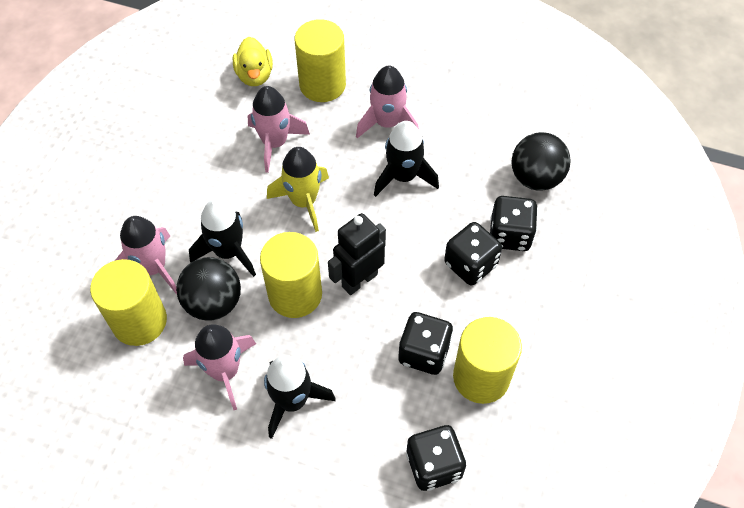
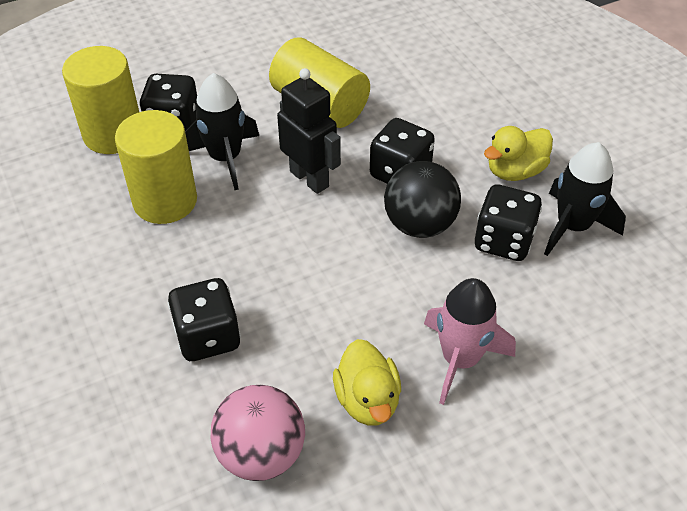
black ball: 2 -> 1
black rocket: 3 -> 2
pink ball: 0 -> 1
pink rocket: 4 -> 1
yellow cylinder: 4 -> 3
yellow duck: 1 -> 2
yellow rocket: 1 -> 0

